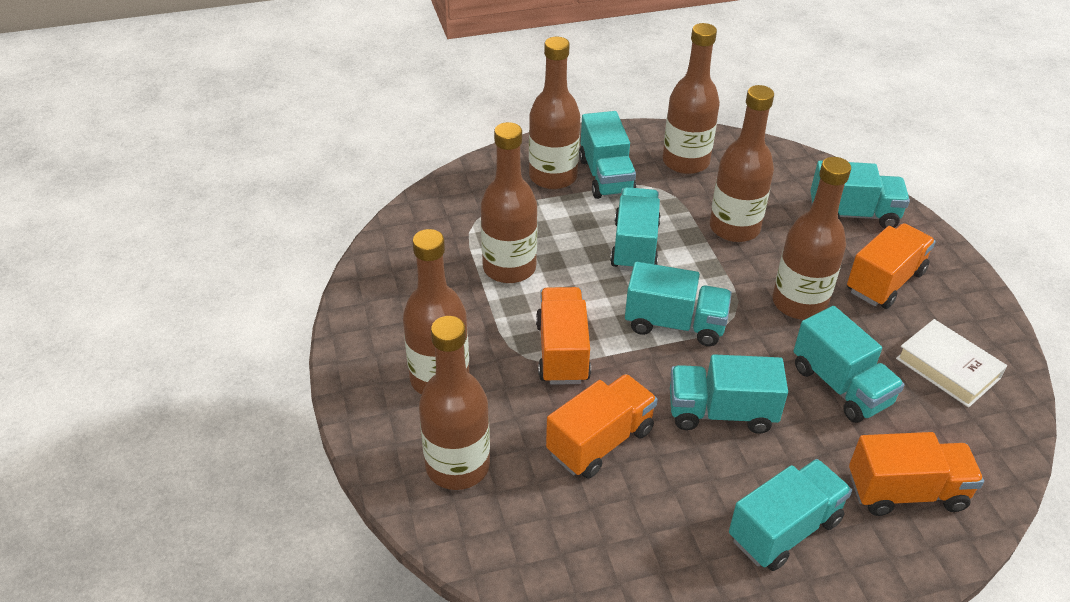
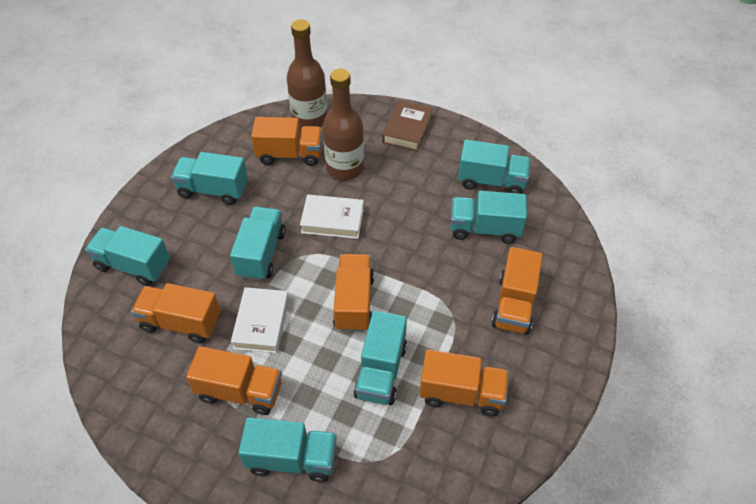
brown book: 0 -> 1
brown bottle: 7 -> 2
orange truck: 4 -> 6
white book: 1 -> 2

